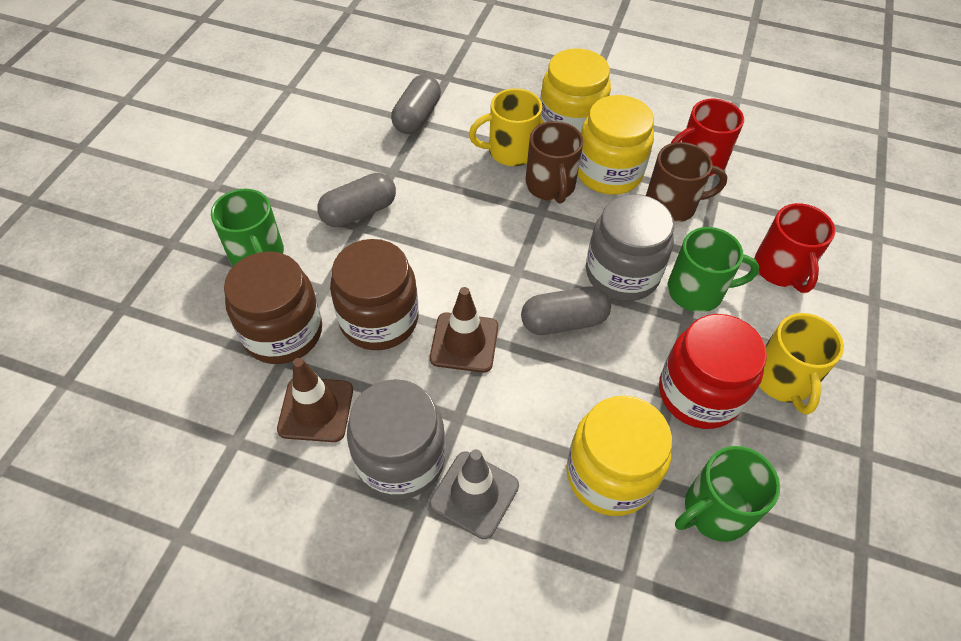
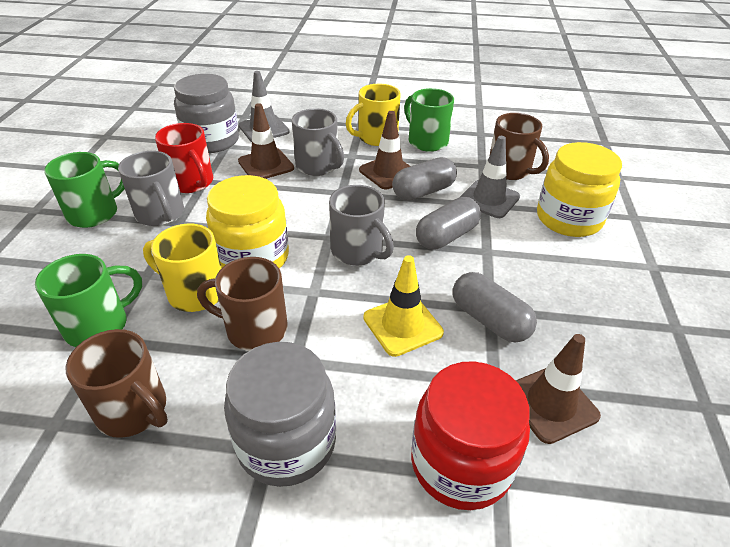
brown jar: 2 -> 0
brown mug: 2 -> 3
brown traffic cone: 2 -> 3
grey mug: 0 -> 3
grey traffic cone: 1 -> 2
red mug: 2 -> 1
yellow jar: 3 -> 2
yellow traffic cone: 0 -> 1

